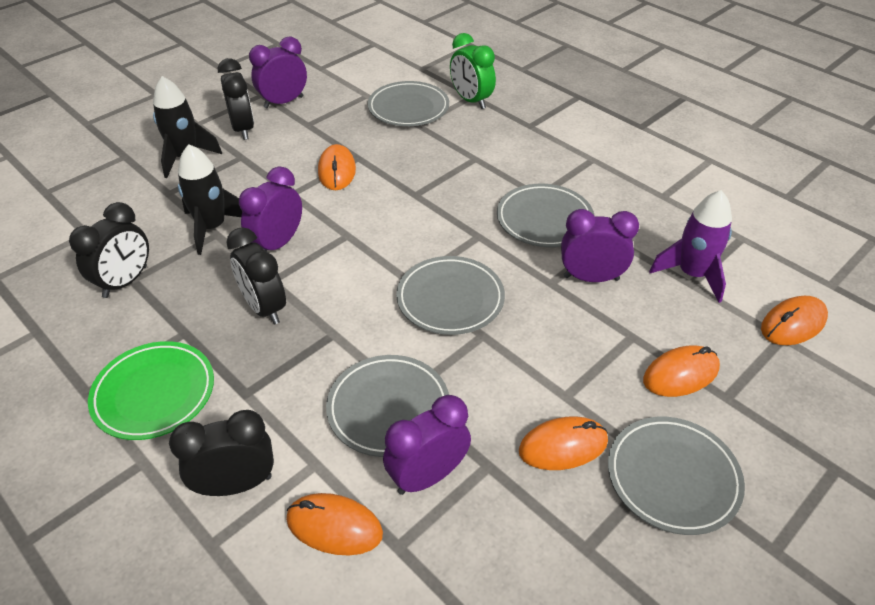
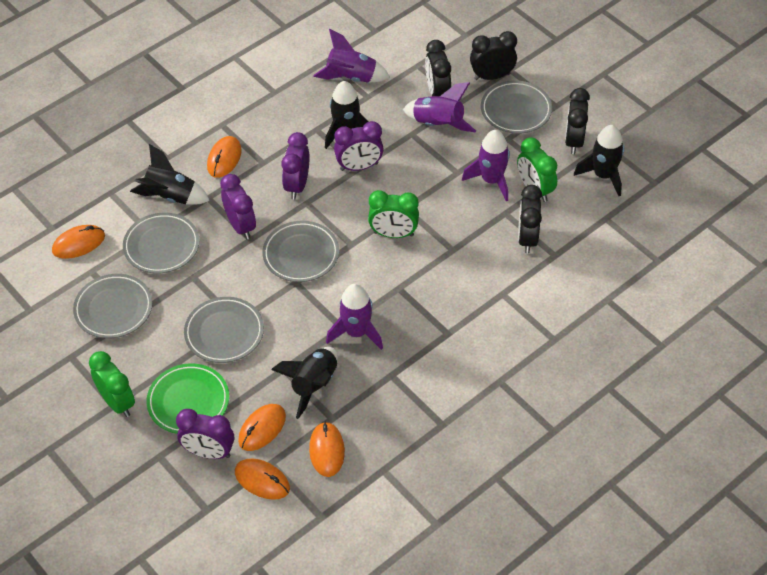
black rocket: 2 -> 4
green clock: 1 -> 3
purple rocket: 1 -> 4

